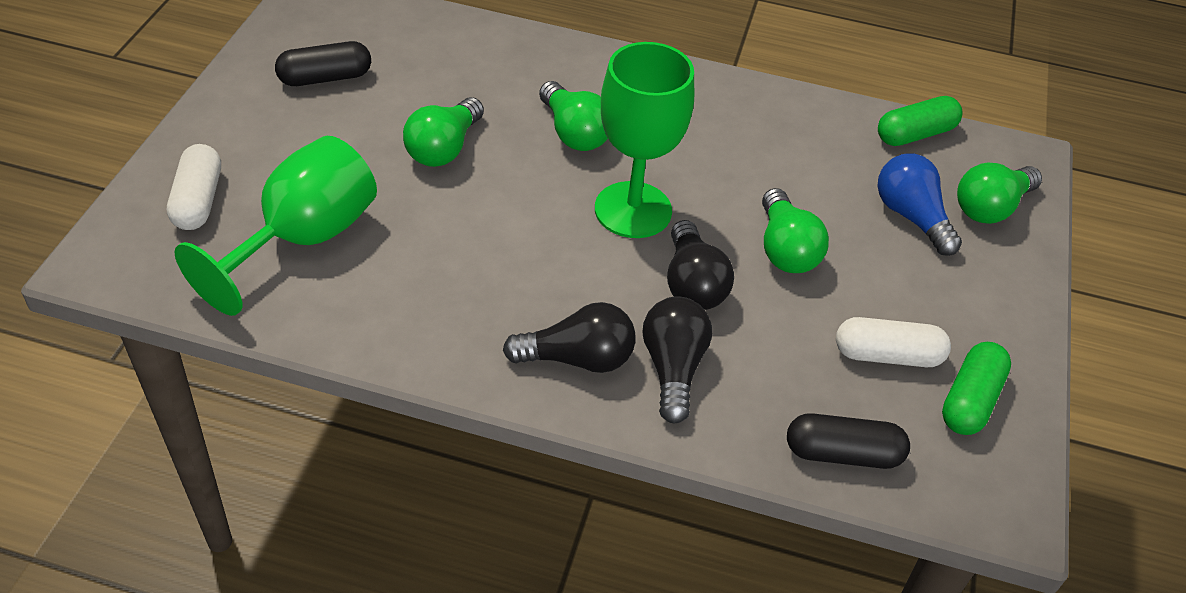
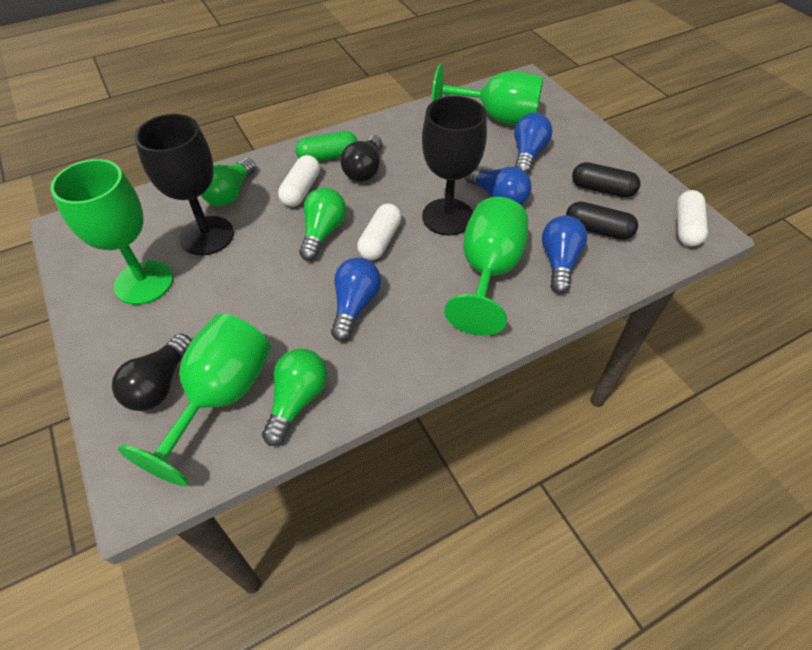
black goblet: 0 -> 2
black light bulb: 3 -> 2
blue light bulb: 1 -> 4
green capsule: 2 -> 1
green goblet: 2 -> 4
green light bulb: 4 -> 3
white capsule: 2 -> 3

